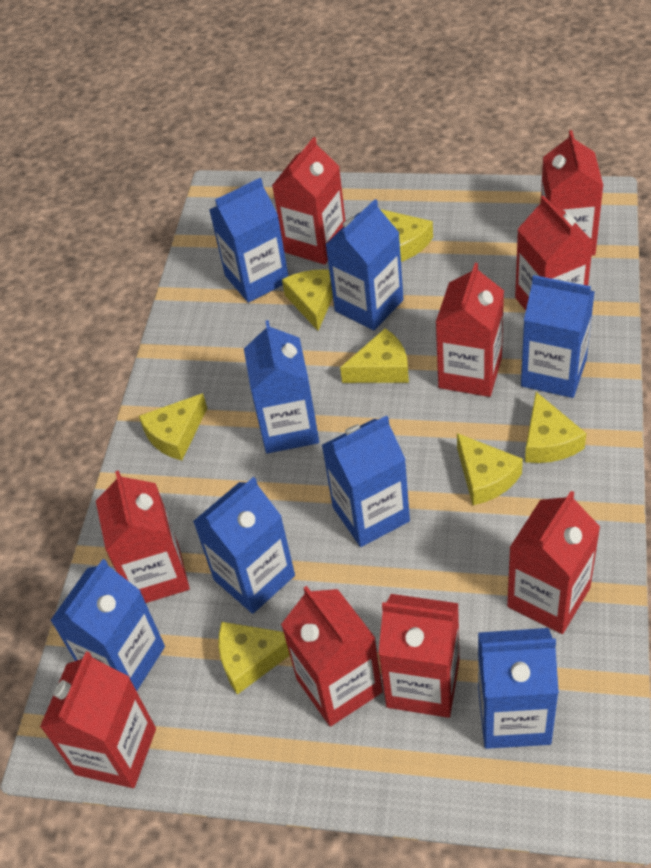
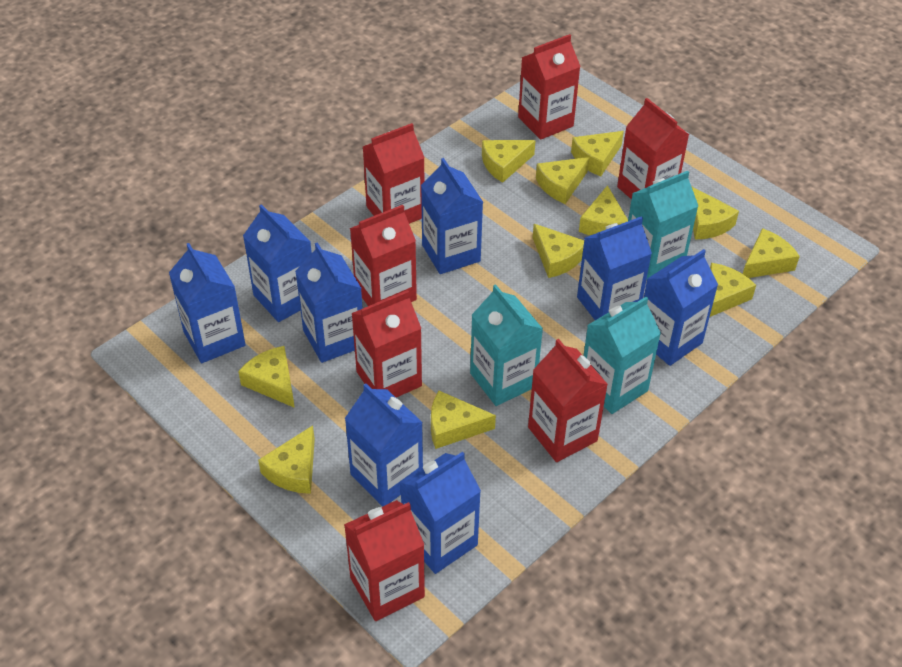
red carton: 9 -> 7
turquoise carton: 0 -> 3
yellow cheese: 7 -> 11

